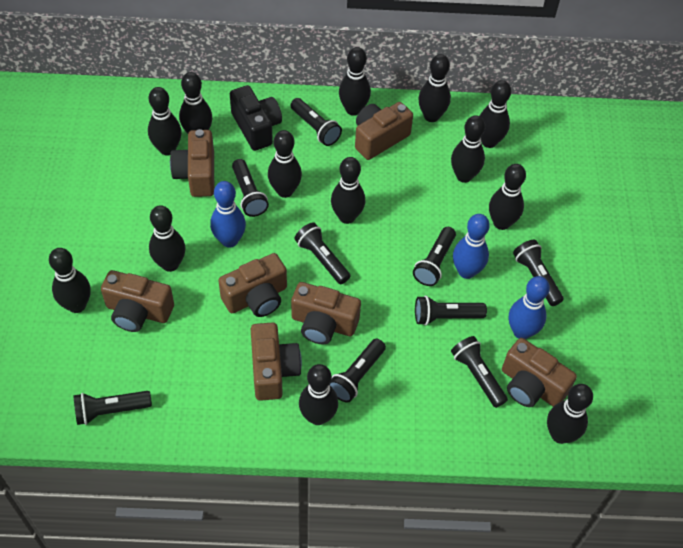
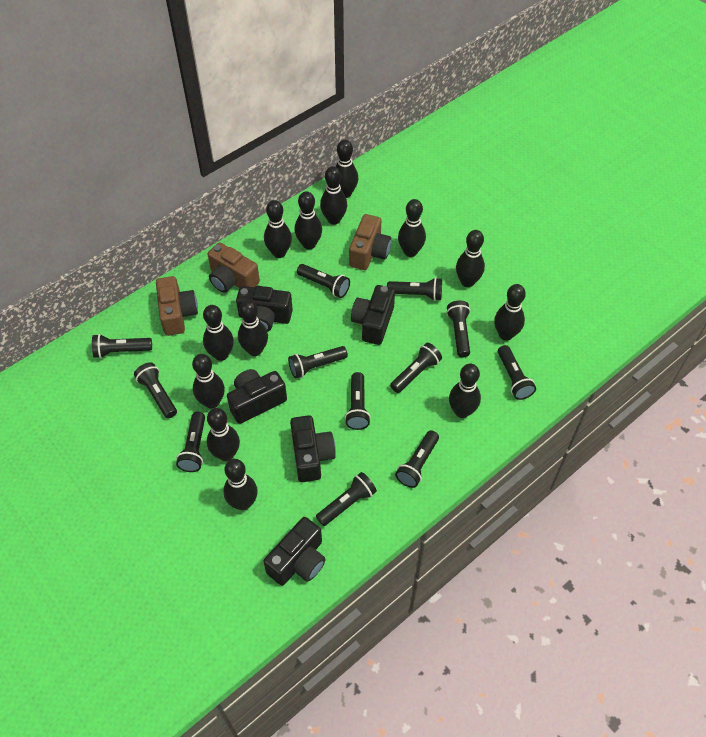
black camera: 1 -> 5
black flashlight: 9 -> 12
blue bowling pin: 3 -> 0
brown camera: 7 -> 3

